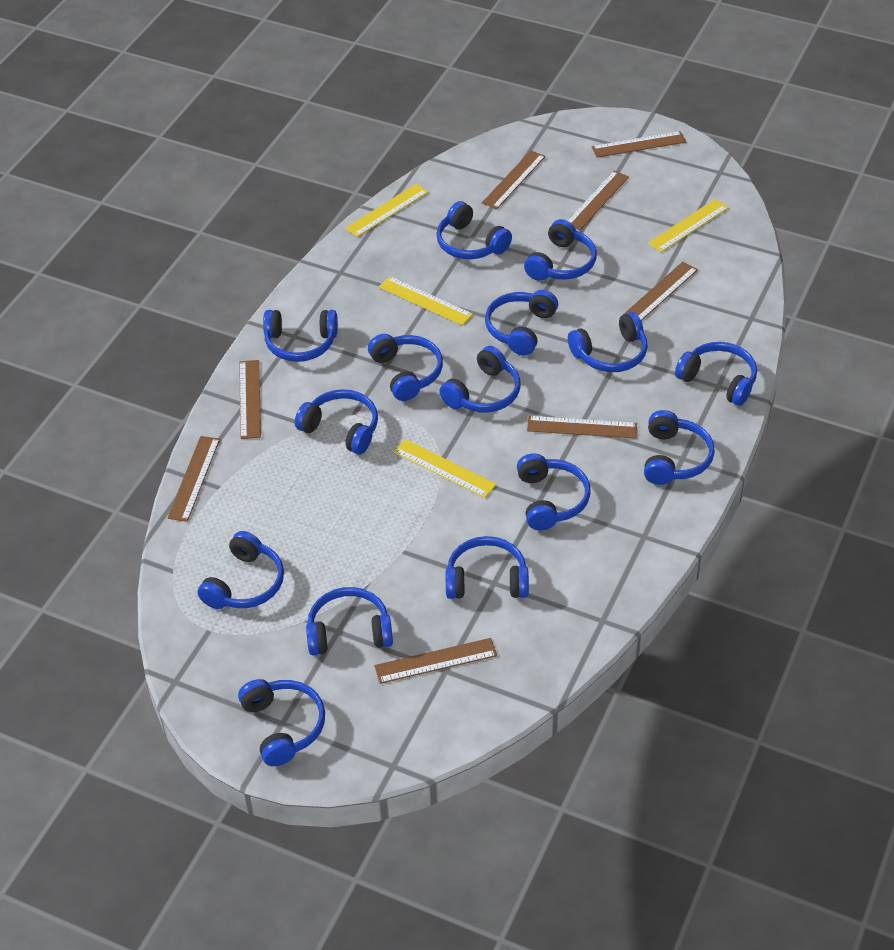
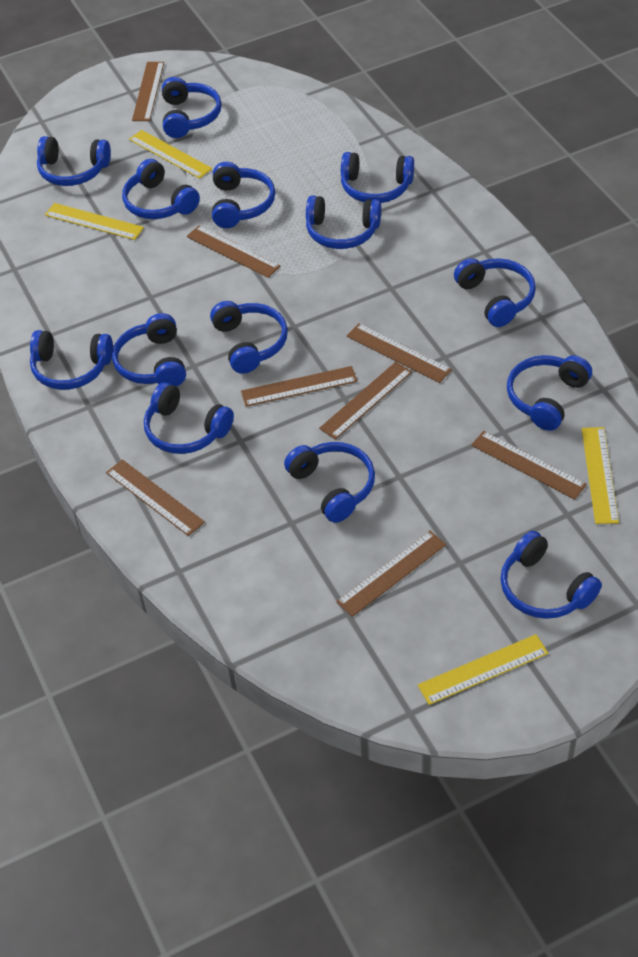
blue headphones: 15 -> 14

